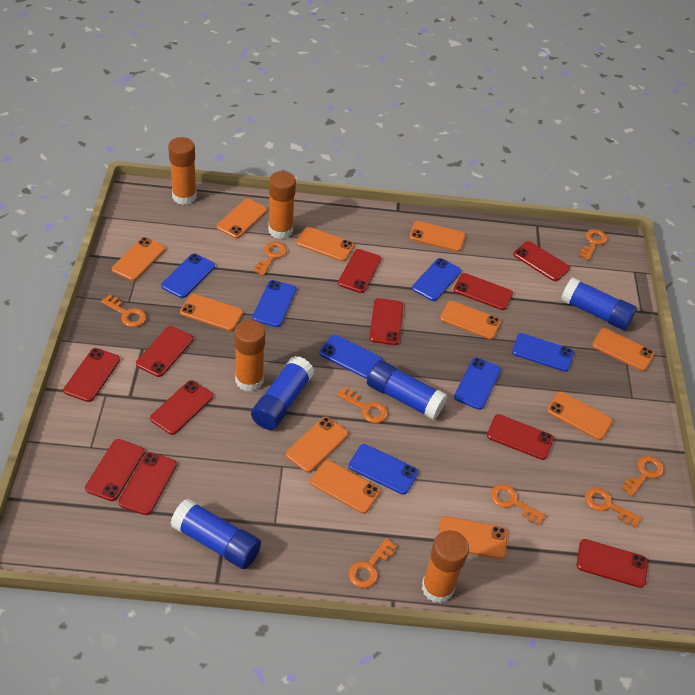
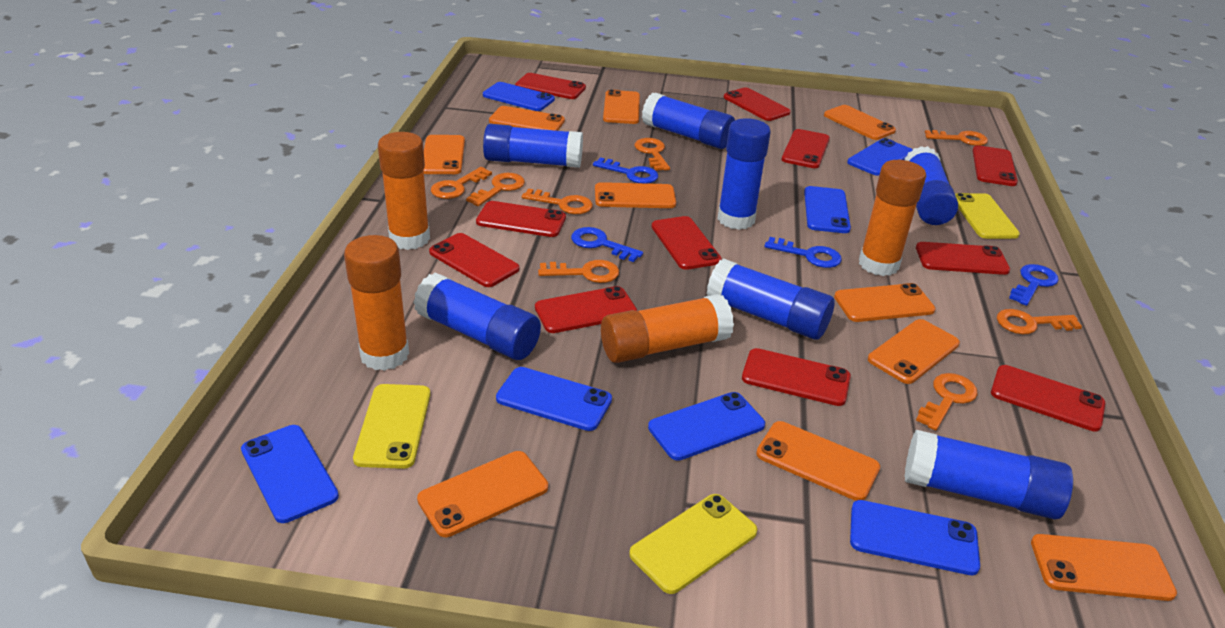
blue glue stick: 4 -> 7
blue key: 0 -> 4
orange phone: 11 -> 10
yellow phone: 0 -> 3

